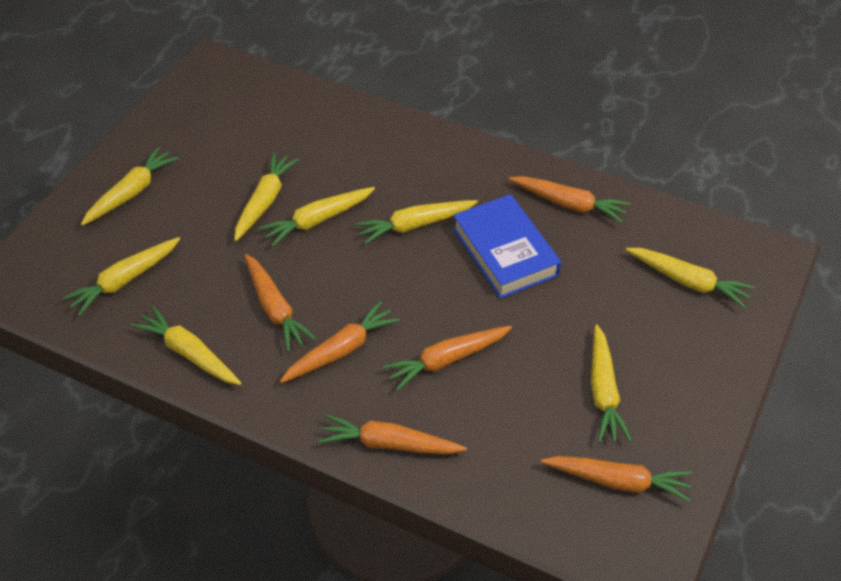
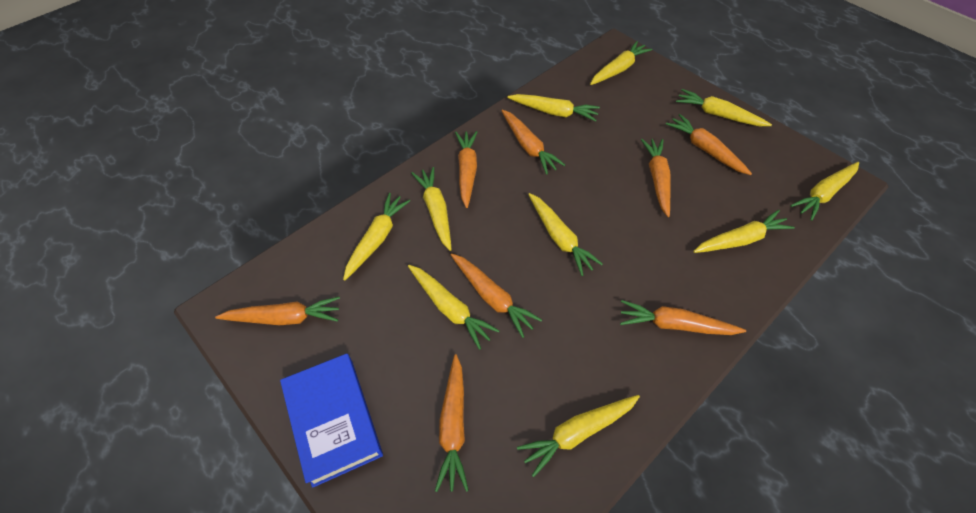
orange carrot: 6 -> 8
yellow carrot: 8 -> 10

